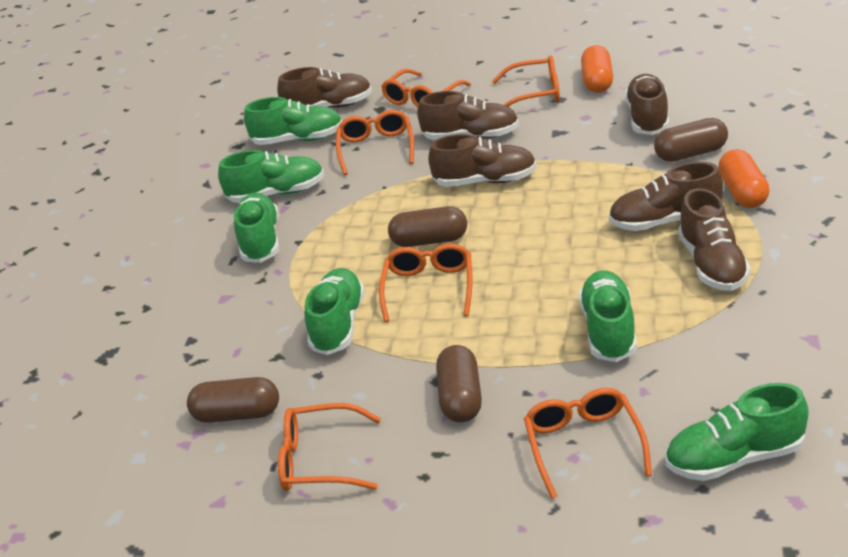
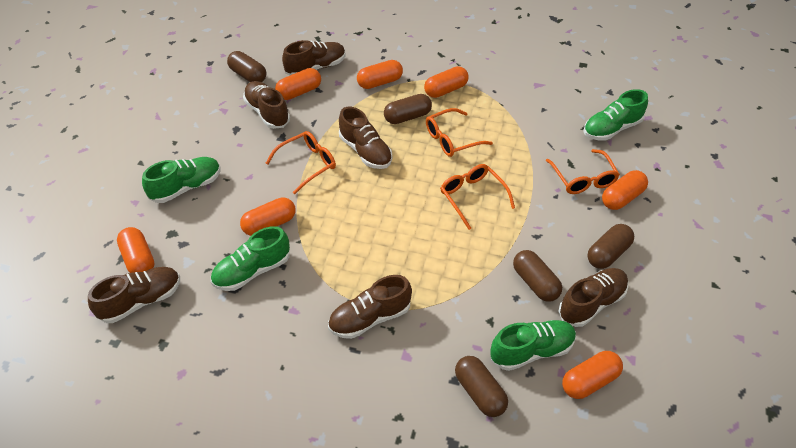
brown capsule: 4 -> 5
green shoe: 6 -> 4
orange capsule: 2 -> 7
orange glasses: 6 -> 4

